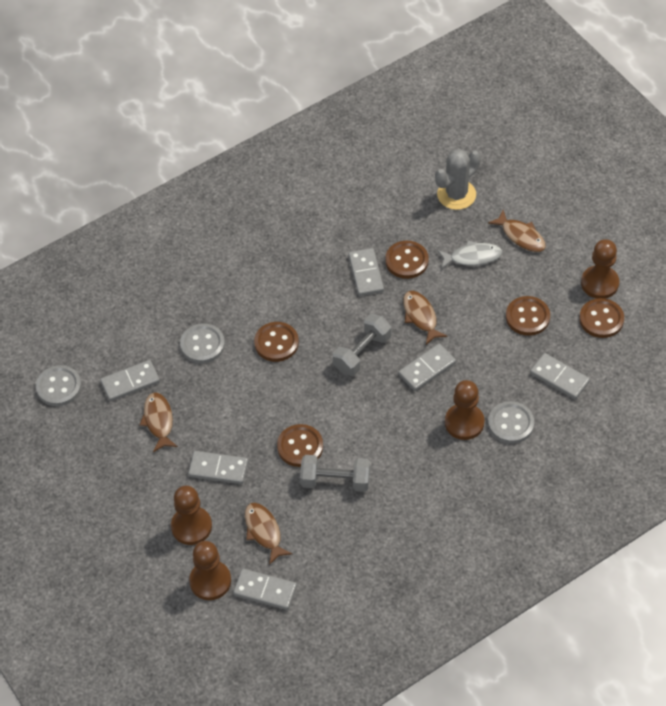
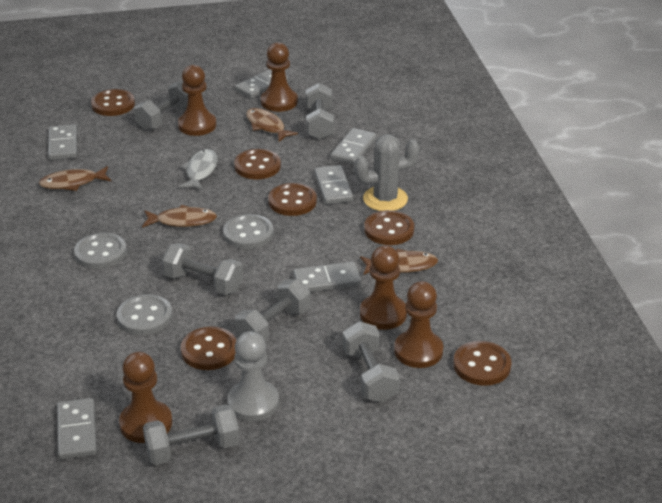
brown button: 5 -> 6
brown pawn: 4 -> 5
grey dumbbell: 2 -> 6
grey pawn: 0 -> 1

